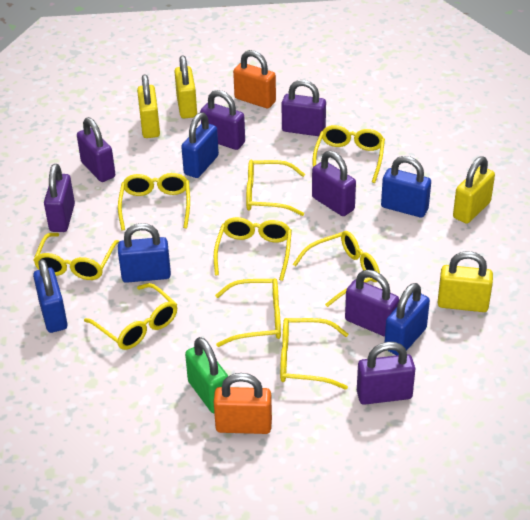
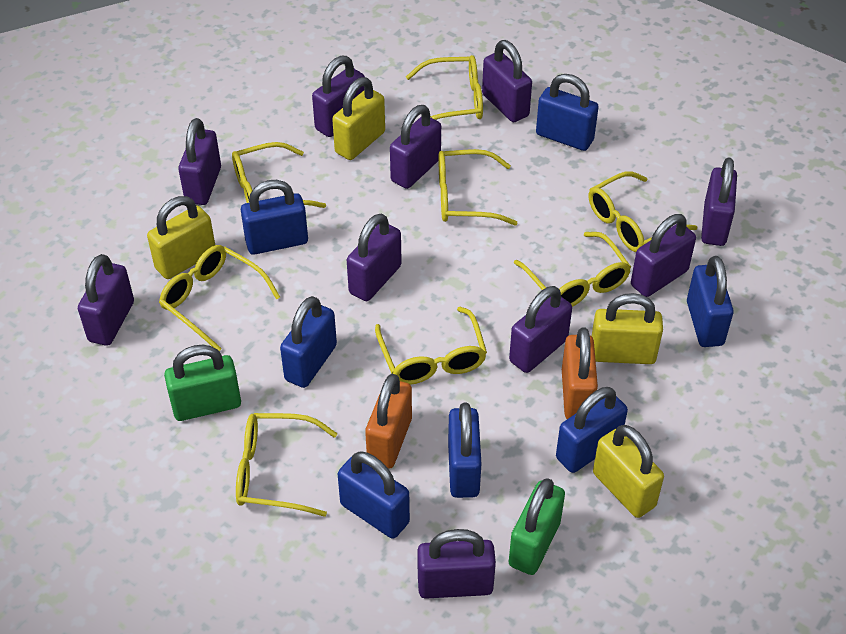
blue padlock: 5 -> 7
green padlock: 1 -> 2
purple padlock: 7 -> 10
yellow glasses: 9 -> 8

